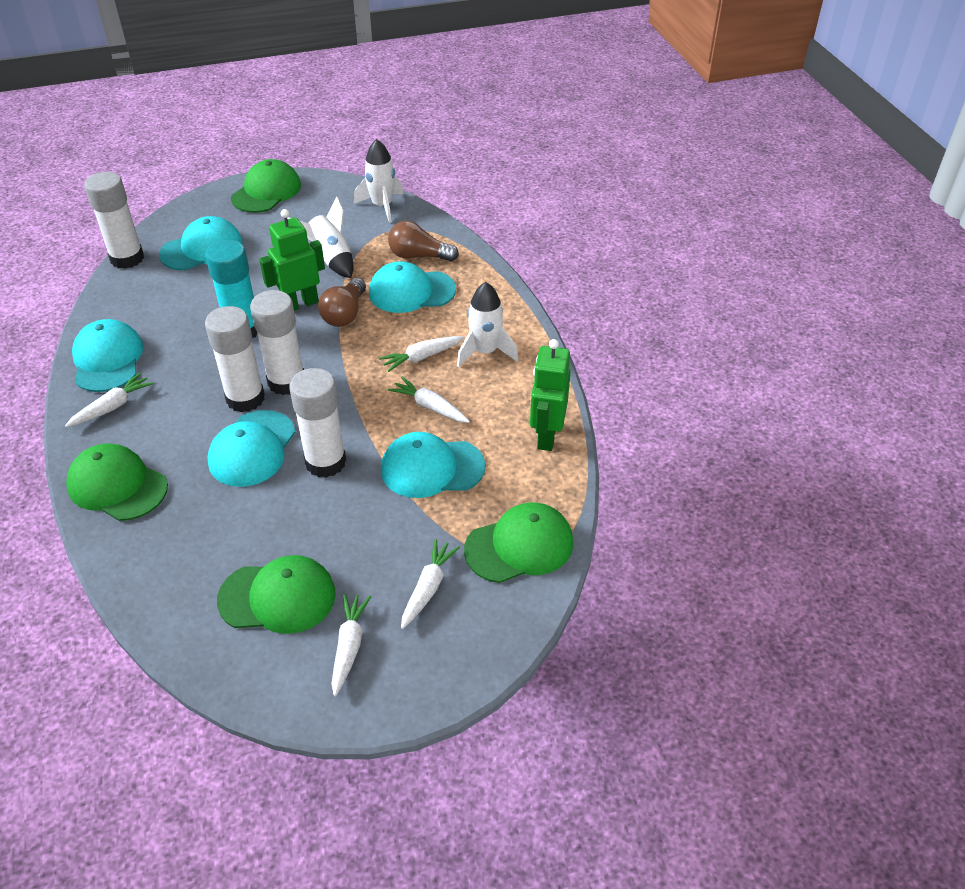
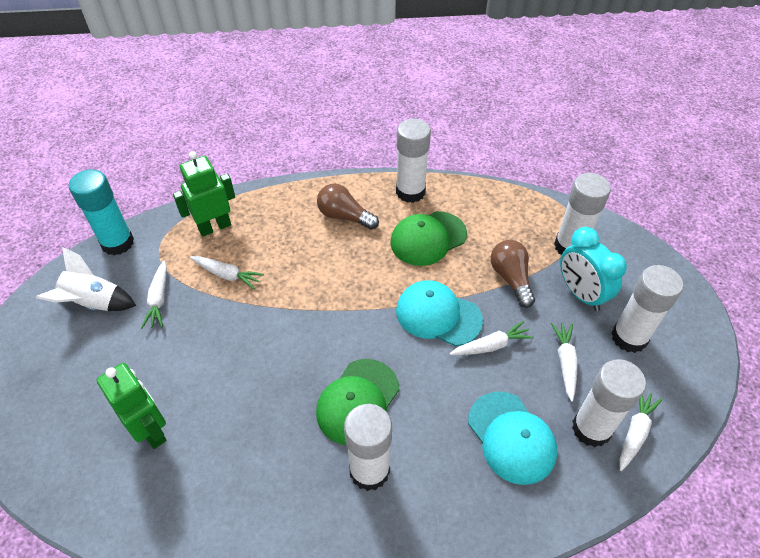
green cap: 4 -> 2
turquoise cap: 5 -> 2
turquoise clock: 0 -> 1
white glue stick: 4 -> 5
white rocket: 3 -> 1

